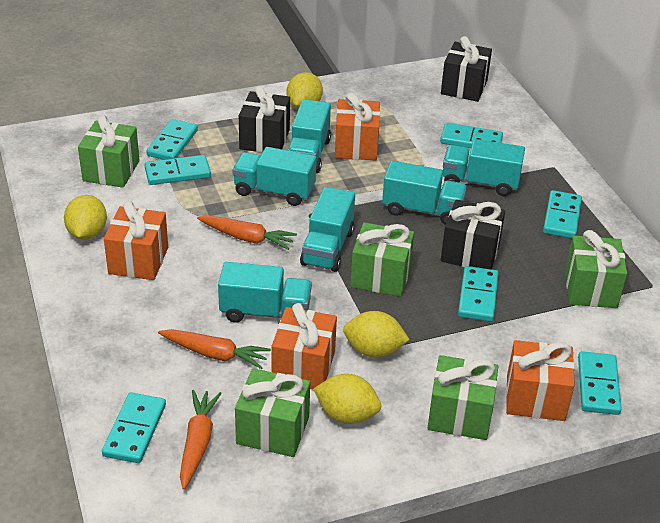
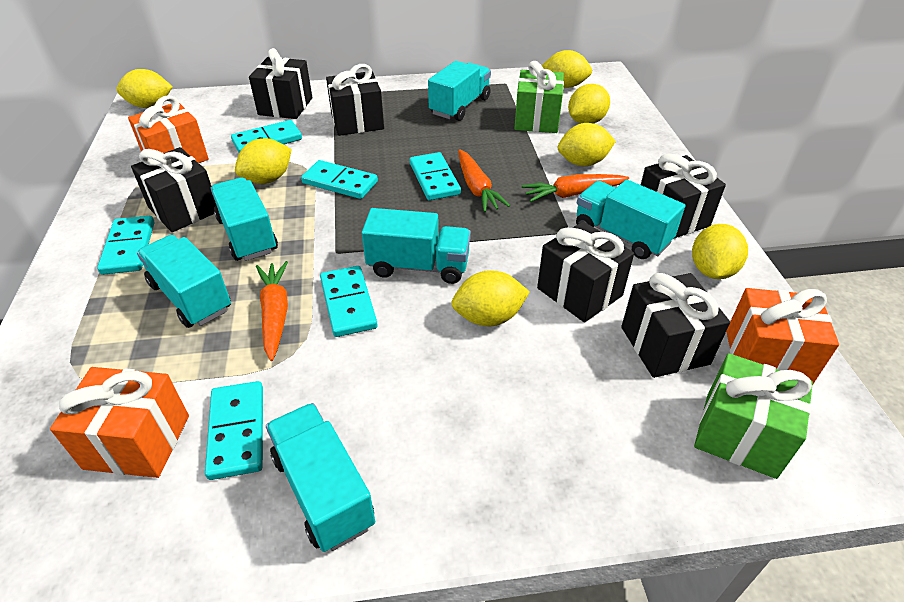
black gift: 3 -> 6
green gift: 5 -> 2
orange gift: 4 -> 3
turquoise domino: 7 -> 6
yellow lemon: 4 -> 7

